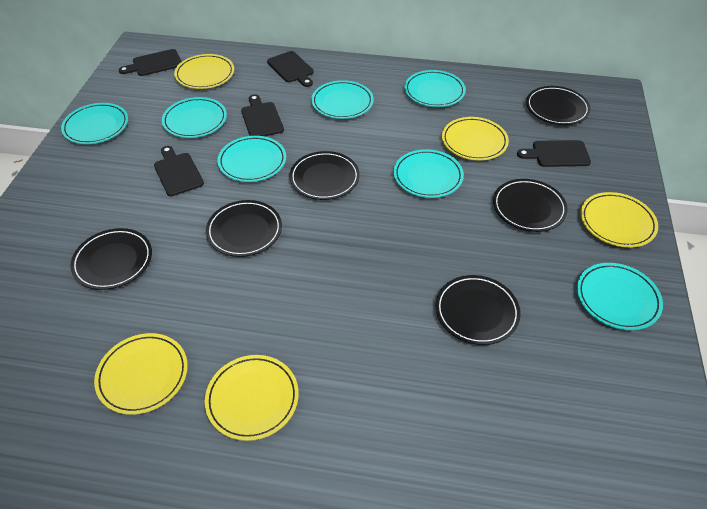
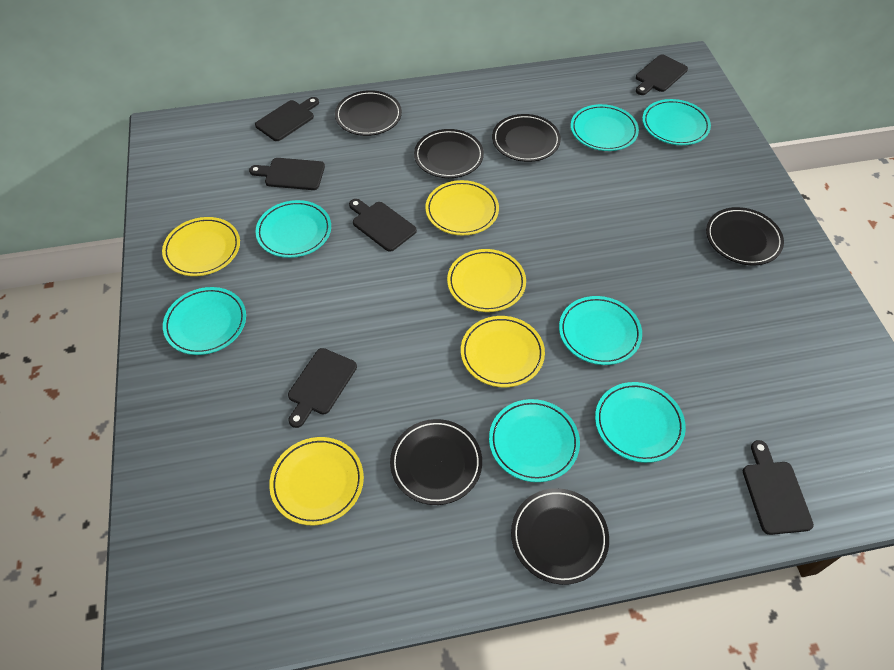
black cutting board: 5 -> 6

